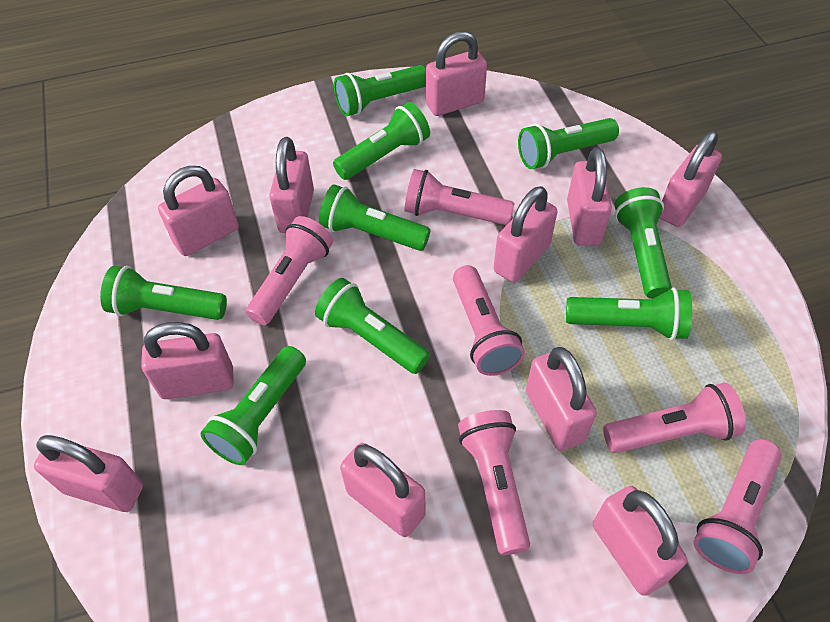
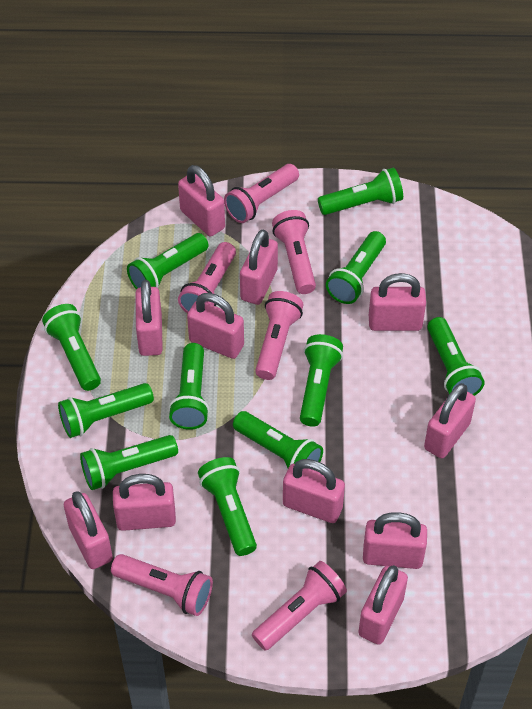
green flashlight: 9 -> 11

